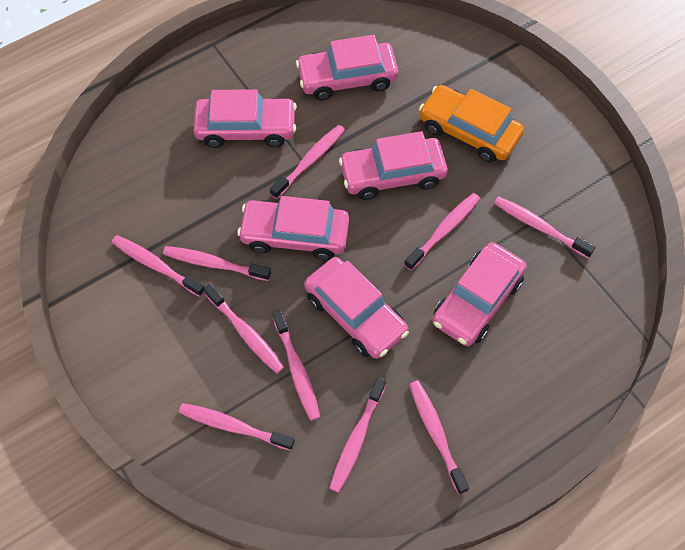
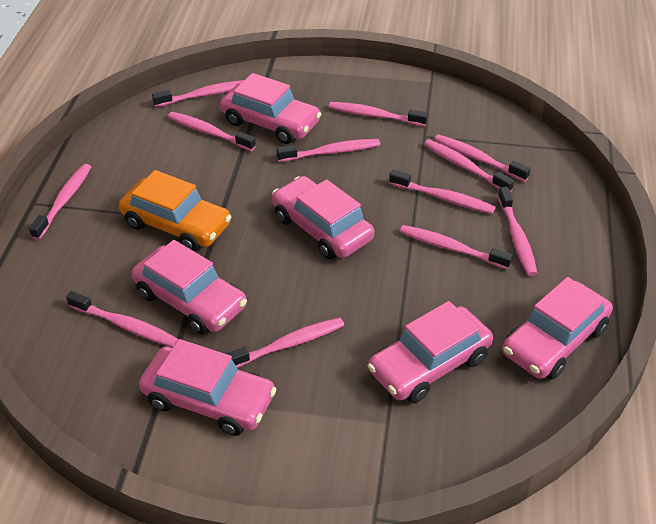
pink toothbrush: 10 -> 12

